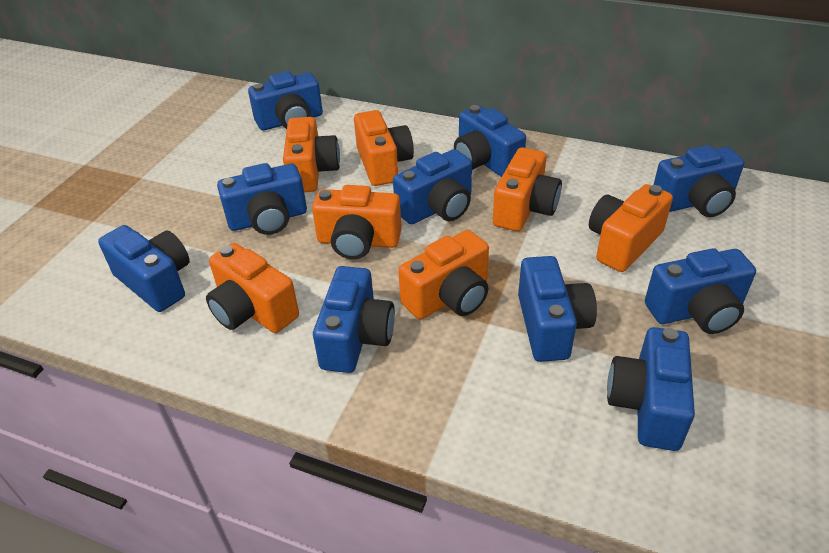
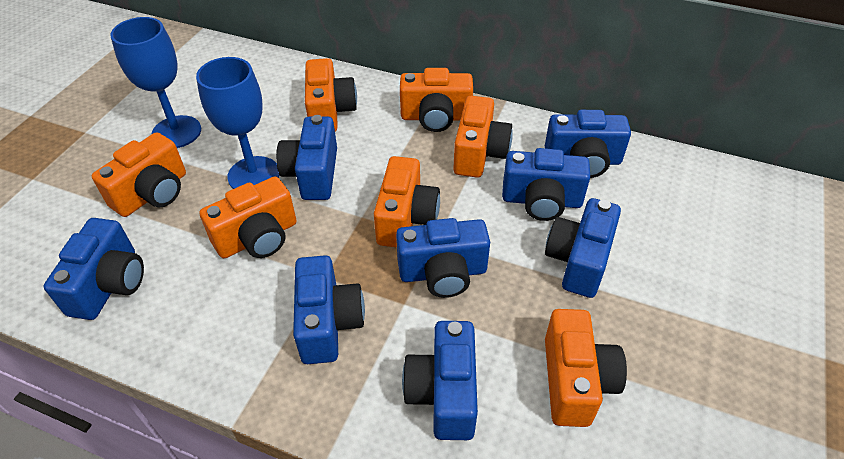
blue camera: 10 -> 8
blue goblet: 0 -> 2

